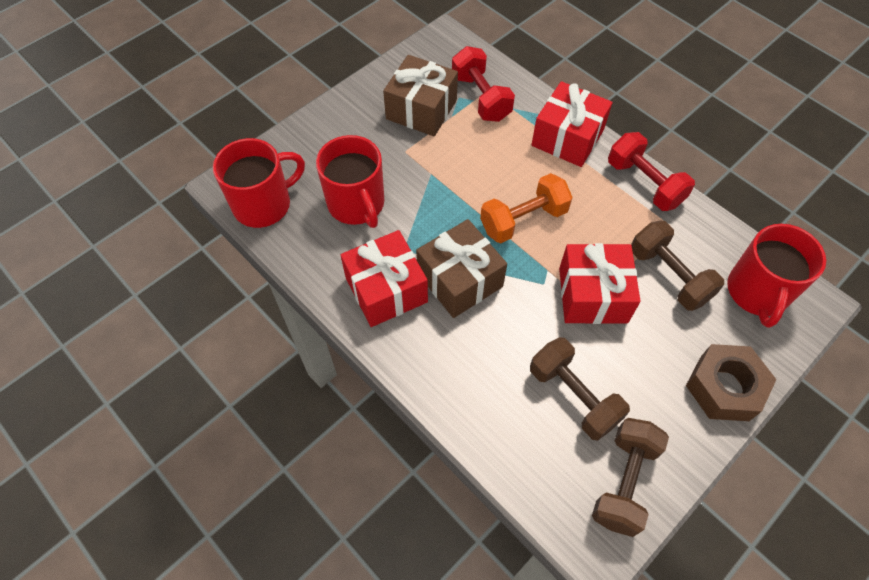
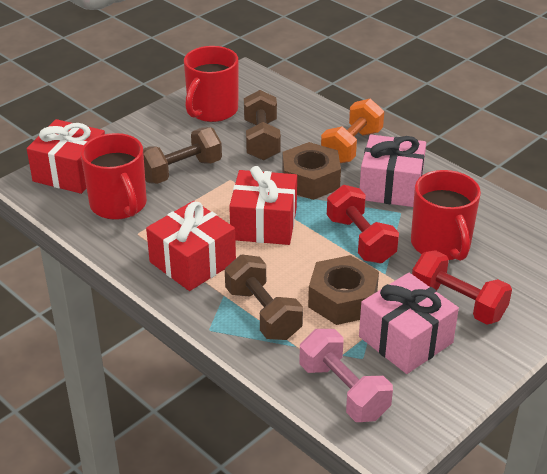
brown gift: 2 -> 0
brown nut: 1 -> 2
pink dumbbell: 0 -> 1
pink gift: 0 -> 2

